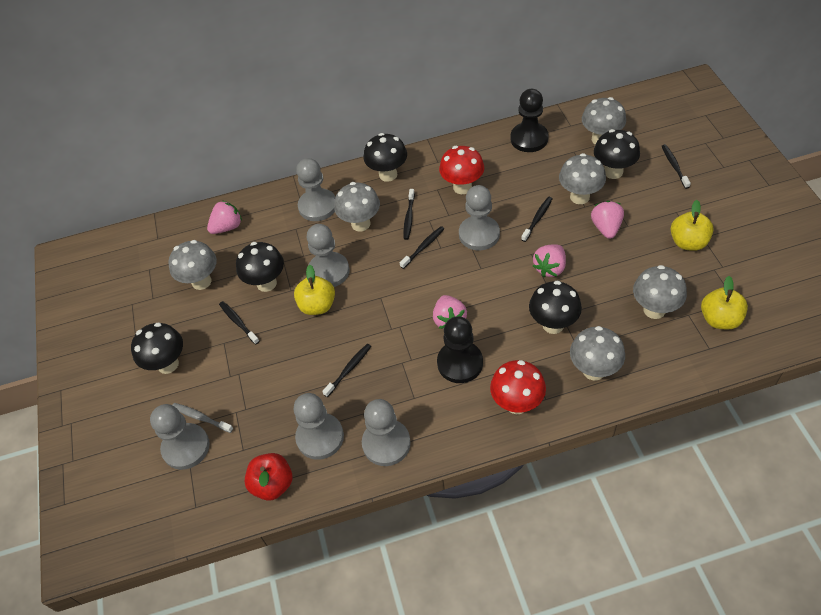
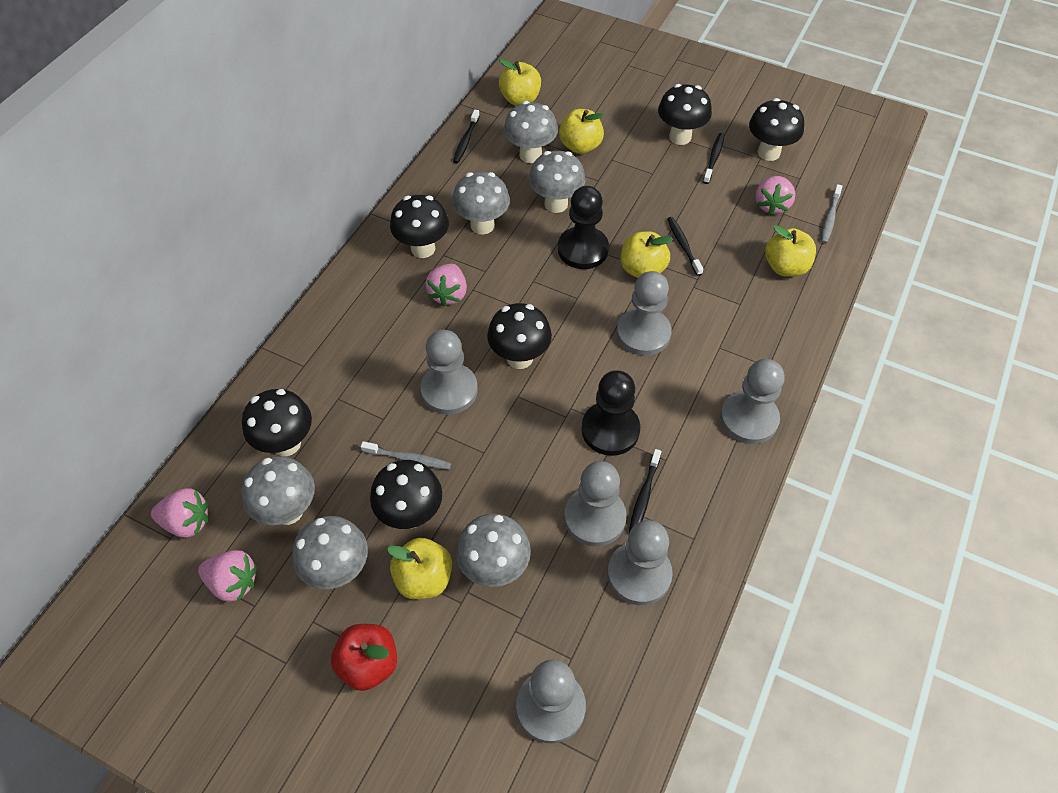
black mushroom: 5 -> 6
black toothbrush: 6 -> 4
grey toothbrush: 1 -> 2
red mushroom: 2 -> 0
yellow apple: 3 -> 5

